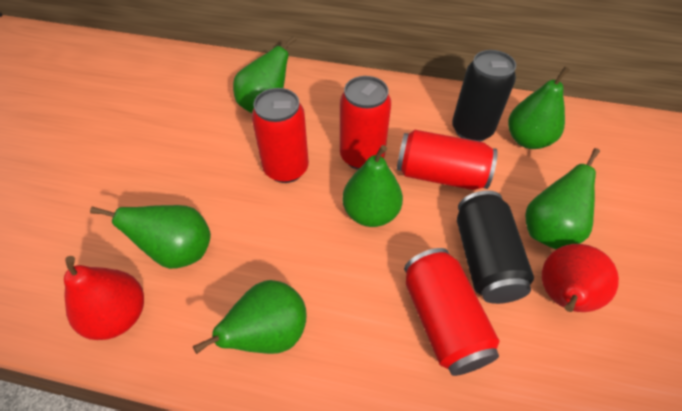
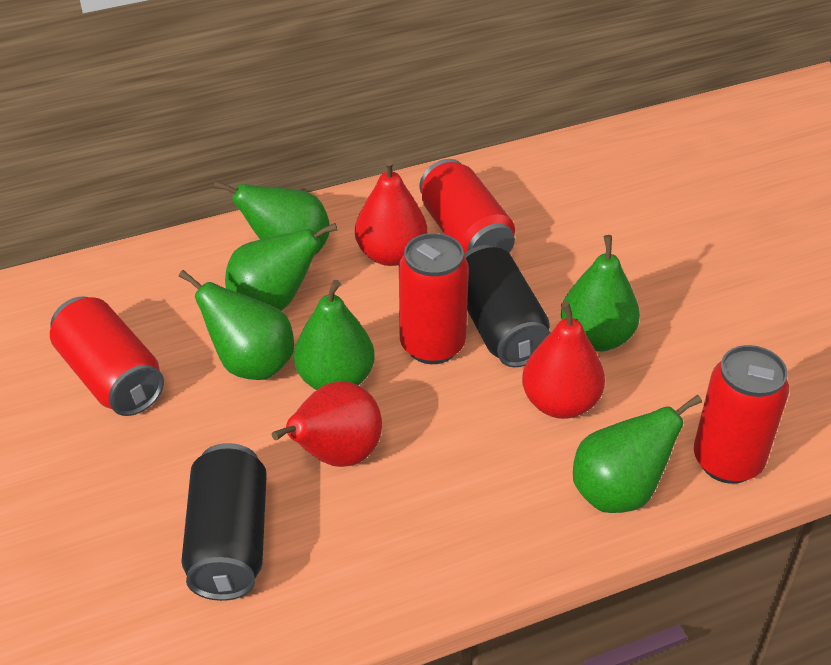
red pear: 2 -> 3

